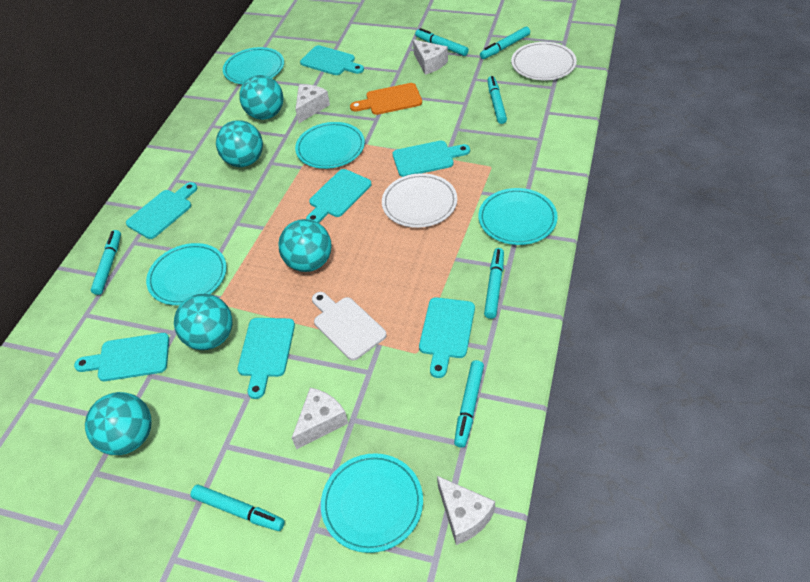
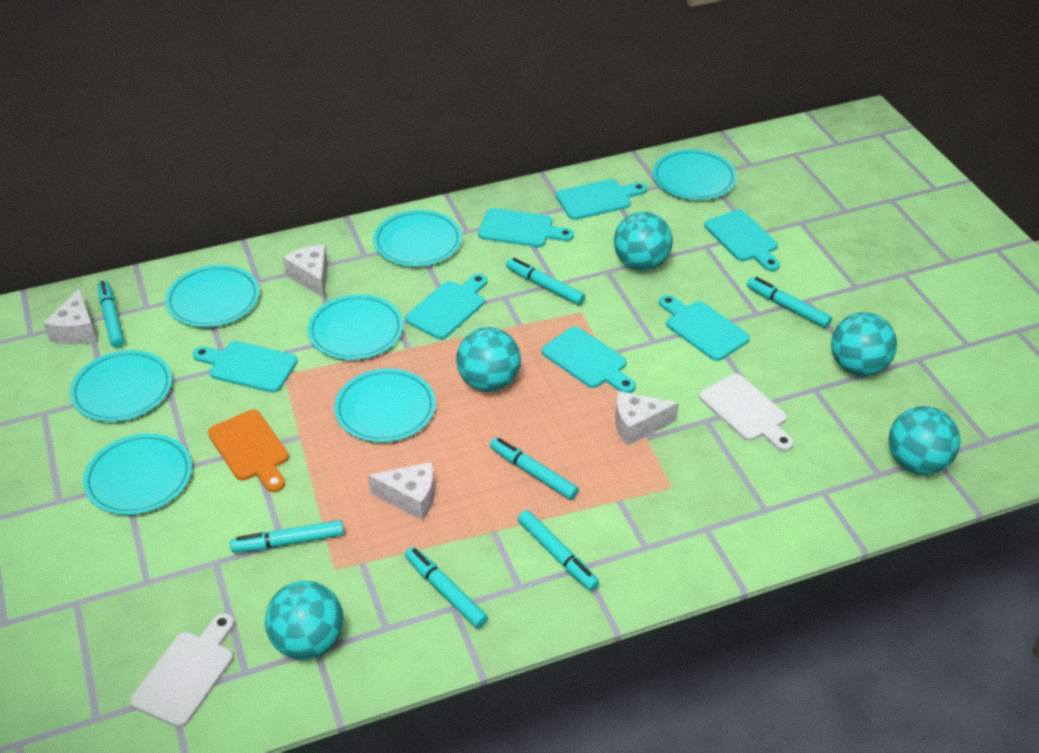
turquoise plate: 5 -> 7
white cutting board: 1 -> 2
white plate: 2 -> 0

